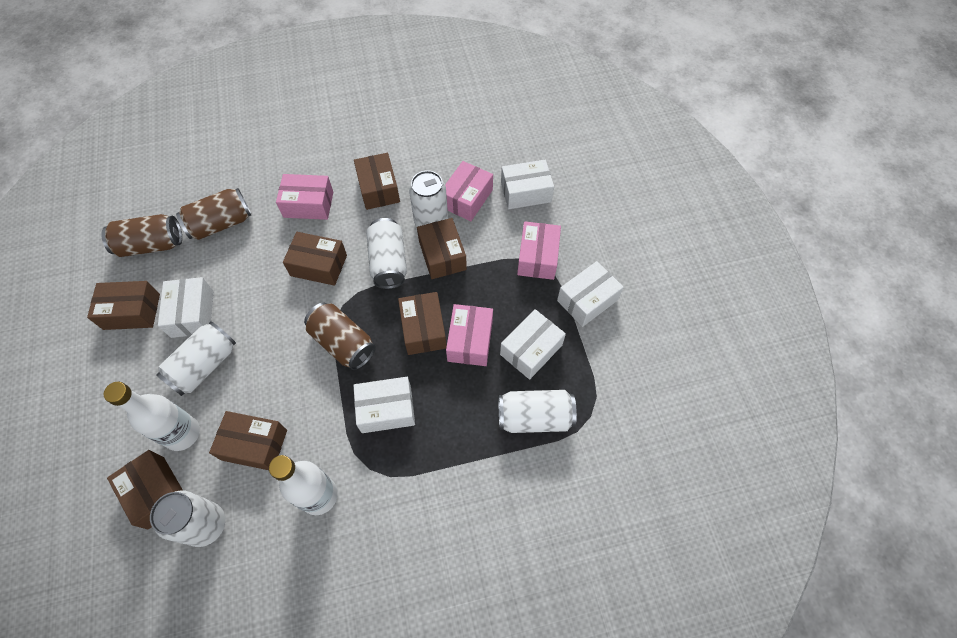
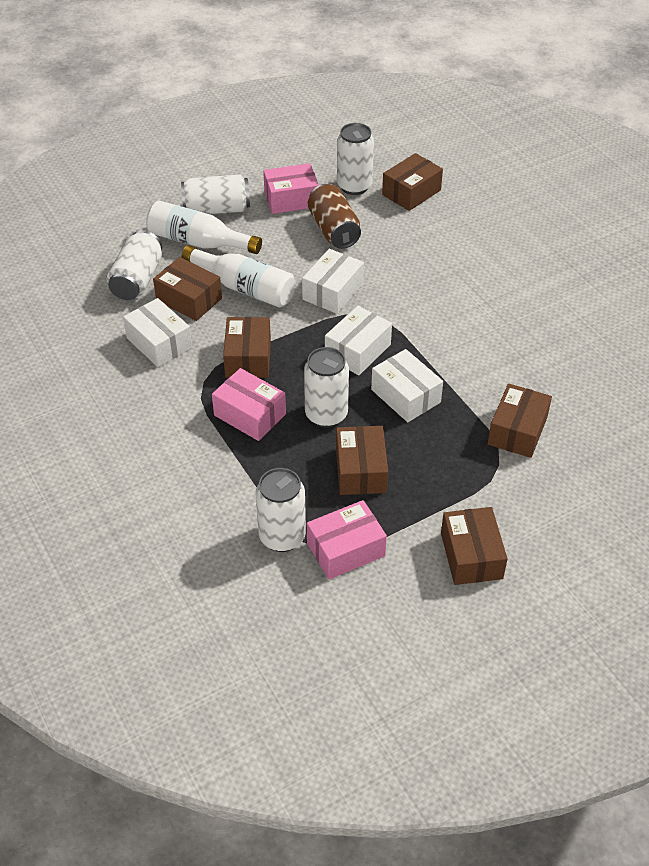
brown box: 7 -> 6
brown can: 3 -> 1
pink box: 4 -> 3
white box: 5 -> 4

